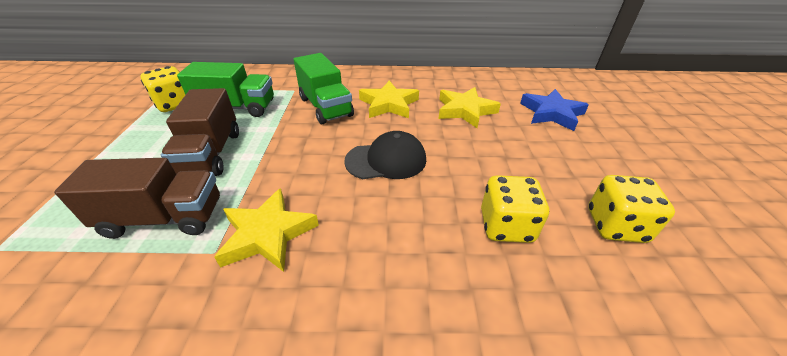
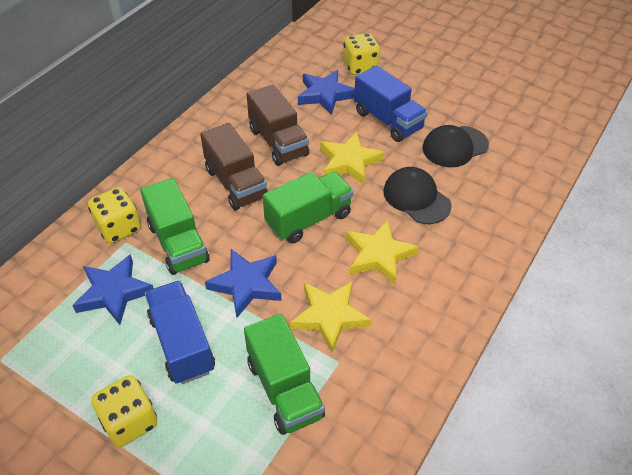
black cap: 1 -> 2
blue star: 1 -> 3
blue truck: 0 -> 2
green truck: 2 -> 3

